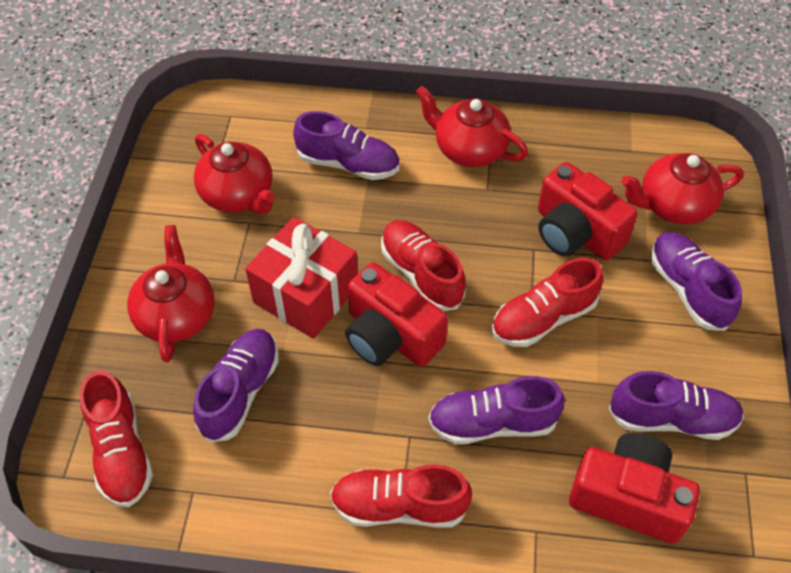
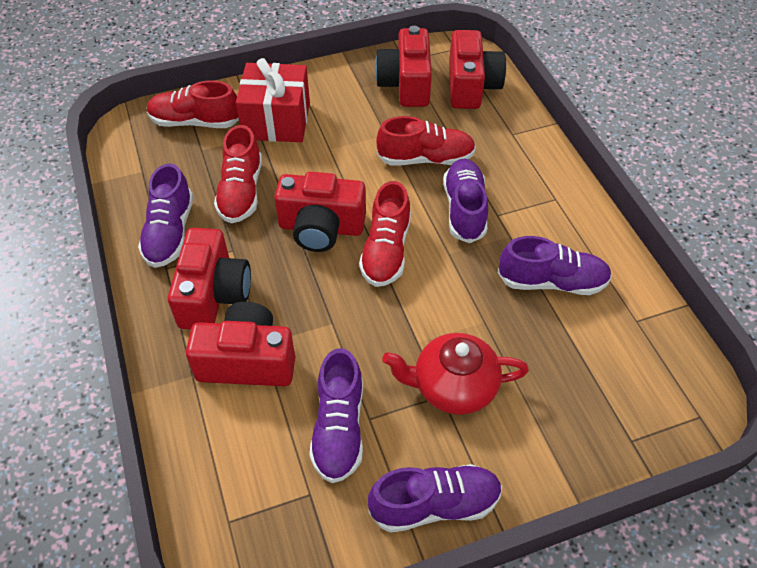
red camera: 3 -> 5
red teapot: 4 -> 1

